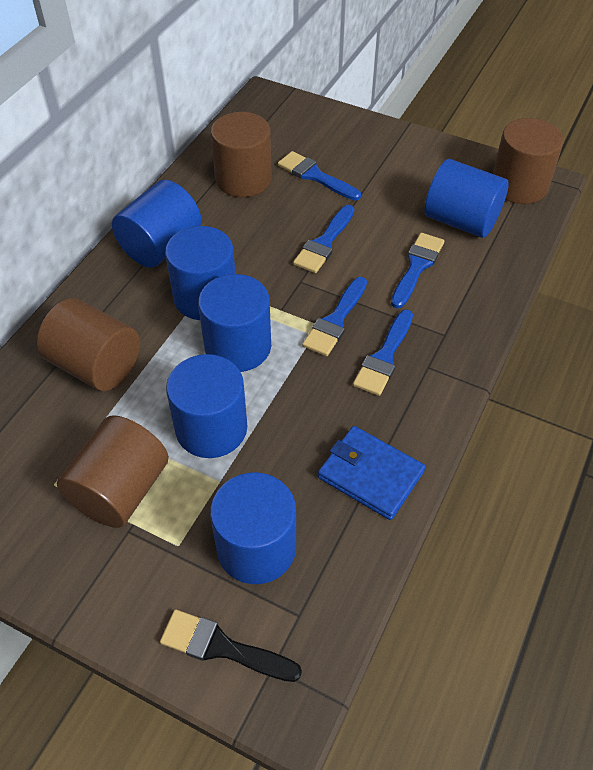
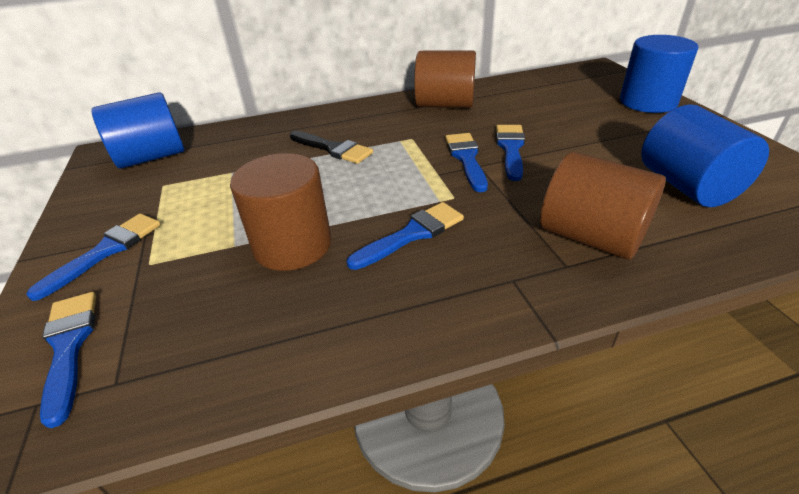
blue cylinder: 6 -> 3
blue wallet: 1 -> 0
brown cylinder: 4 -> 3

